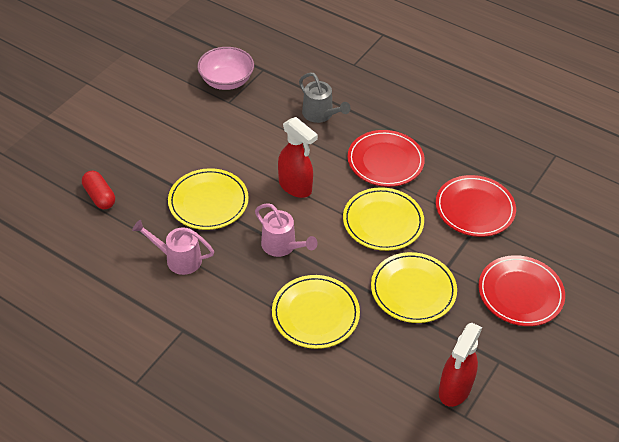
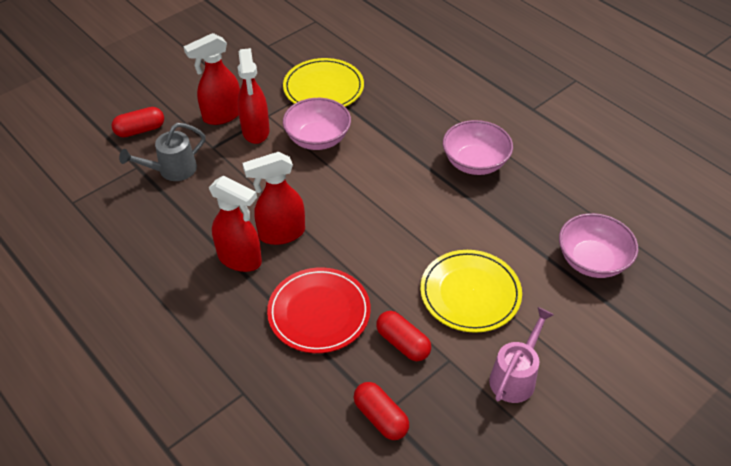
pink bowl: 1 -> 3
pink watering can: 2 -> 1
red capsule: 1 -> 3
red plate: 3 -> 1
red spray bottle: 2 -> 4
yellow plate: 4 -> 2

